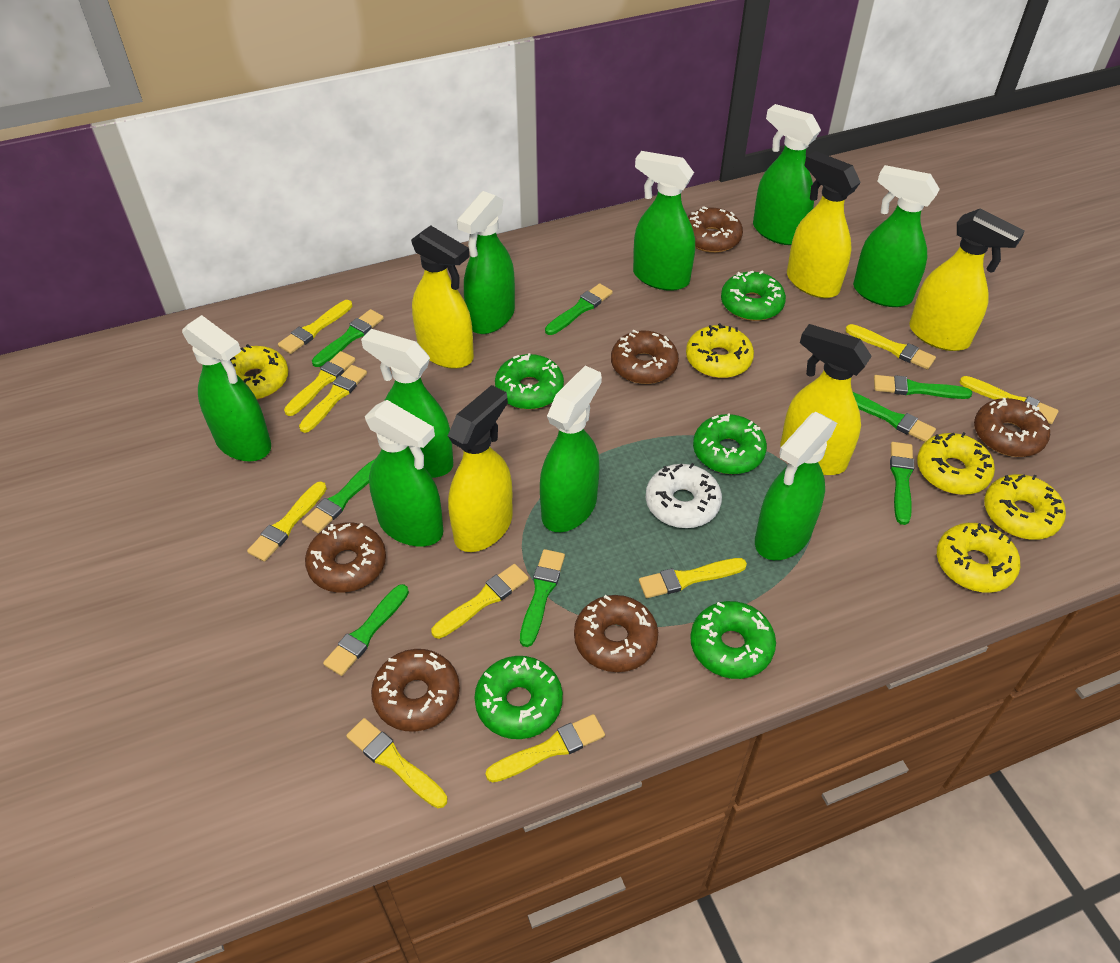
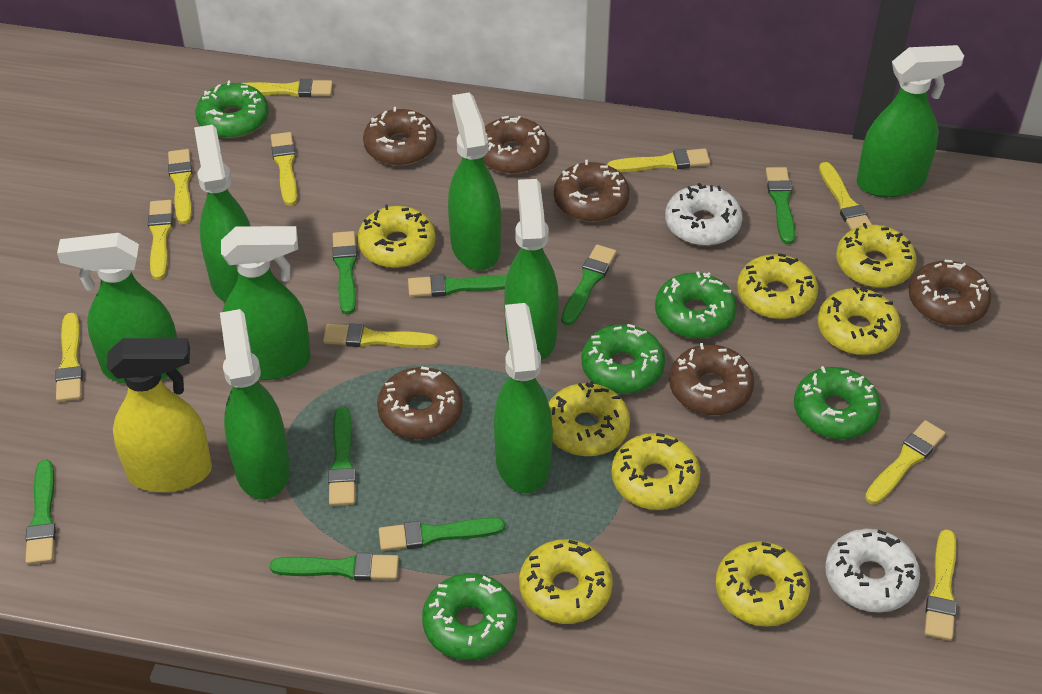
green spray bottle: 9 -> 8
white donut: 1 -> 2
yellow donut: 5 -> 8
yellow spray bottle: 5 -> 1

